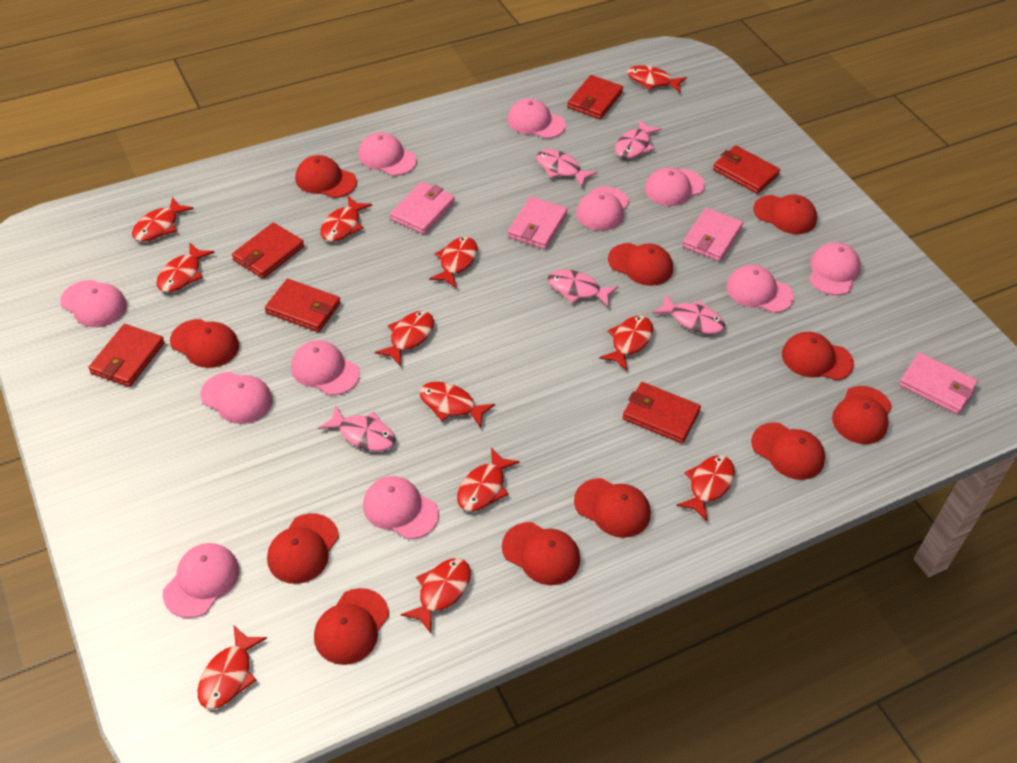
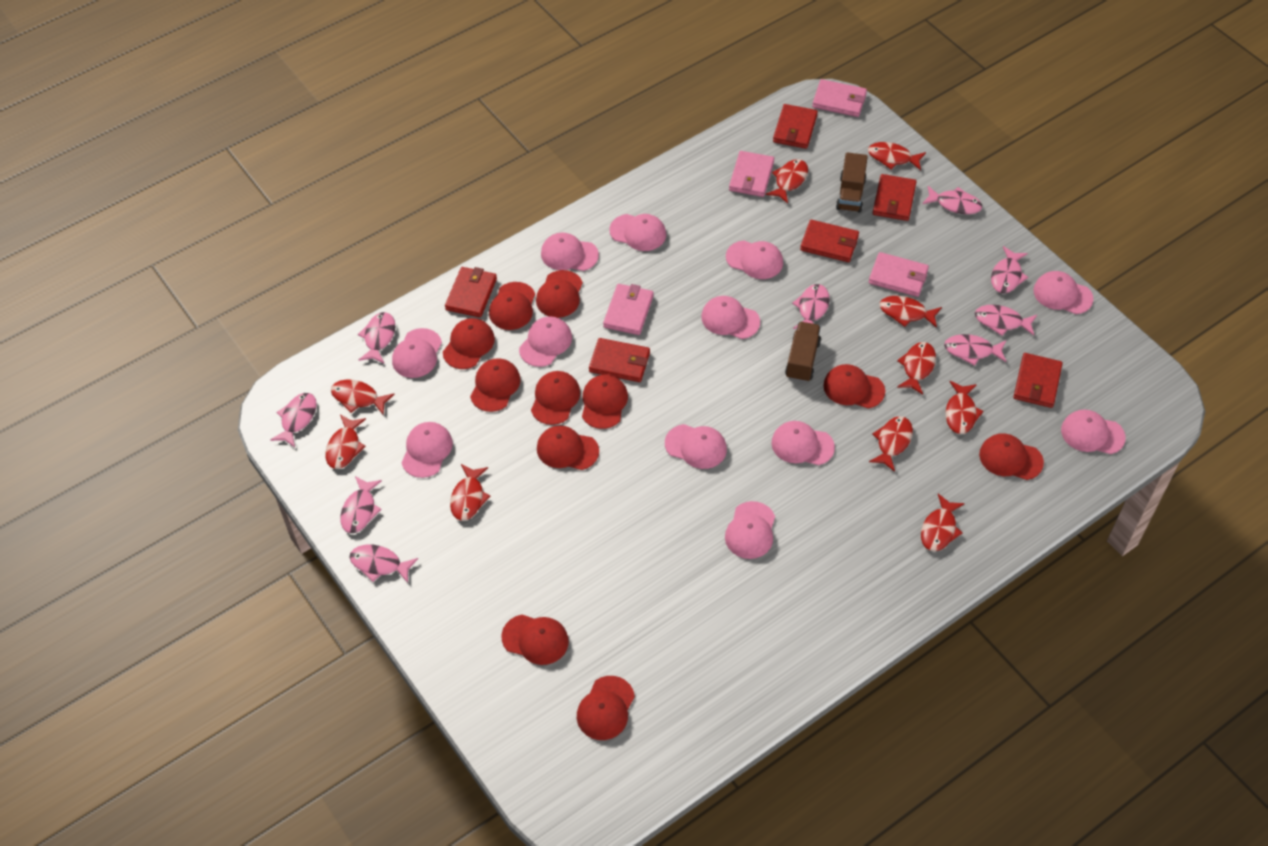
brown truck: 0 -> 2
pink cap: 11 -> 12
pink fish: 5 -> 9
red fish: 12 -> 10

